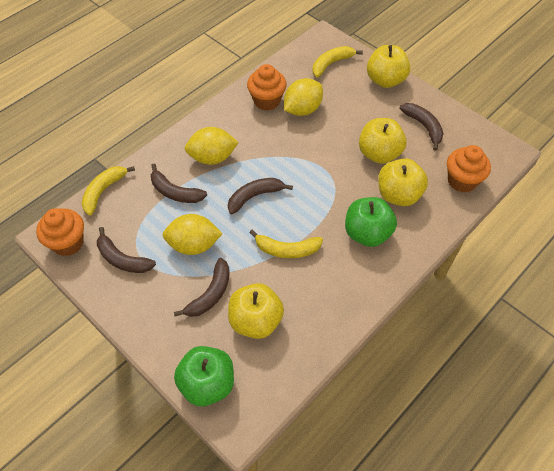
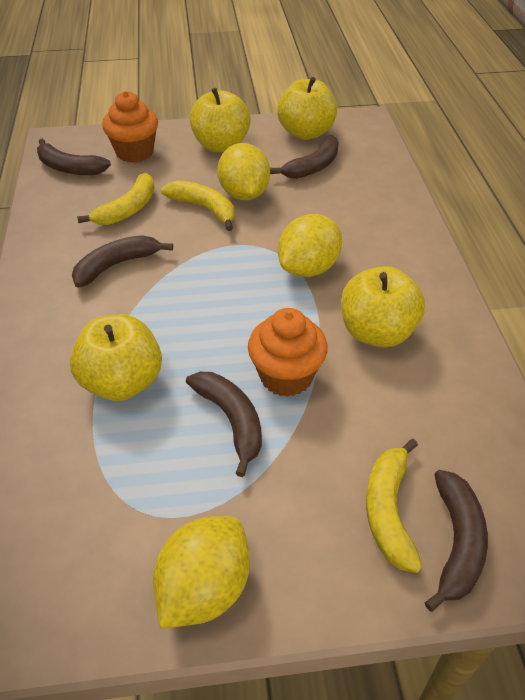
green apple: 2 -> 0
orange cupcake: 3 -> 2

